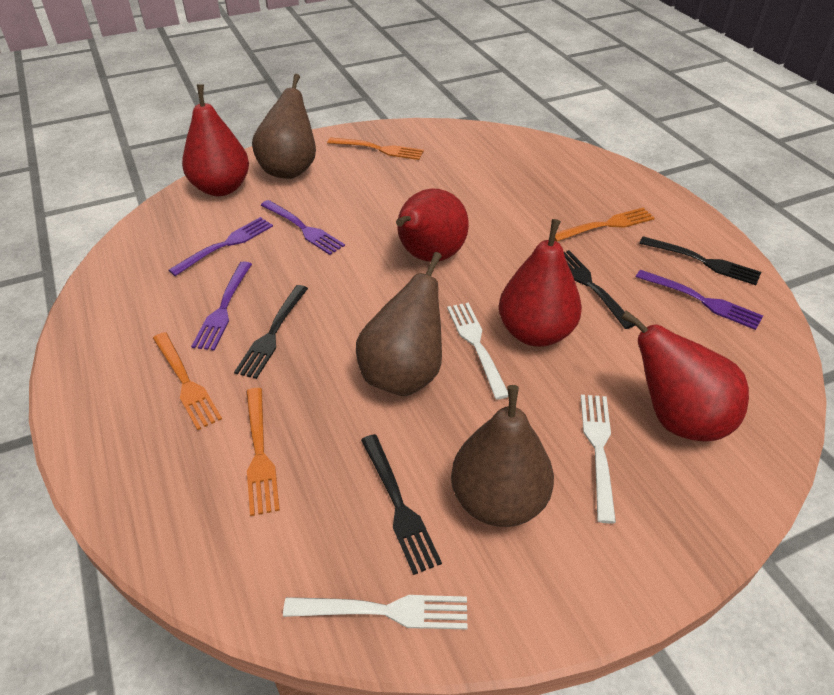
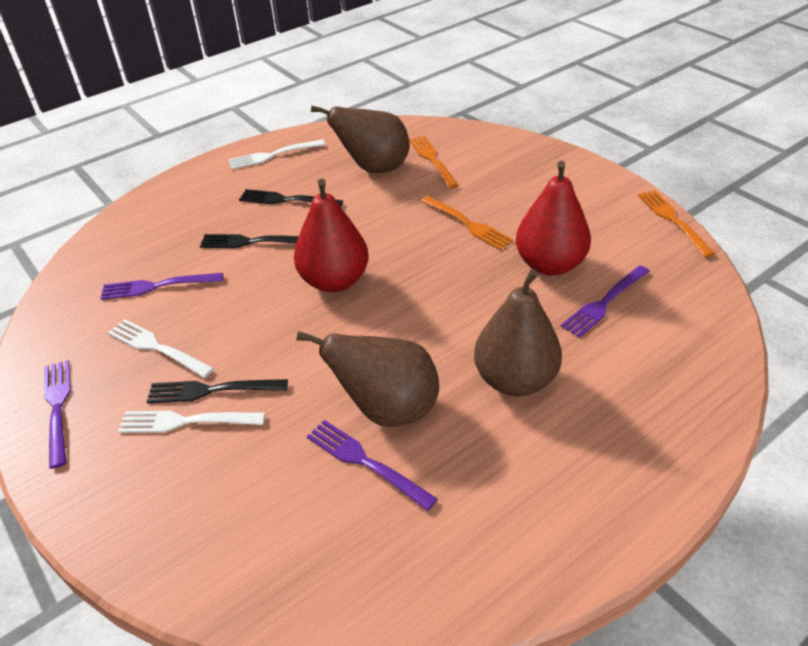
black fork: 4 -> 3
orange fork: 4 -> 3
red pear: 4 -> 2

